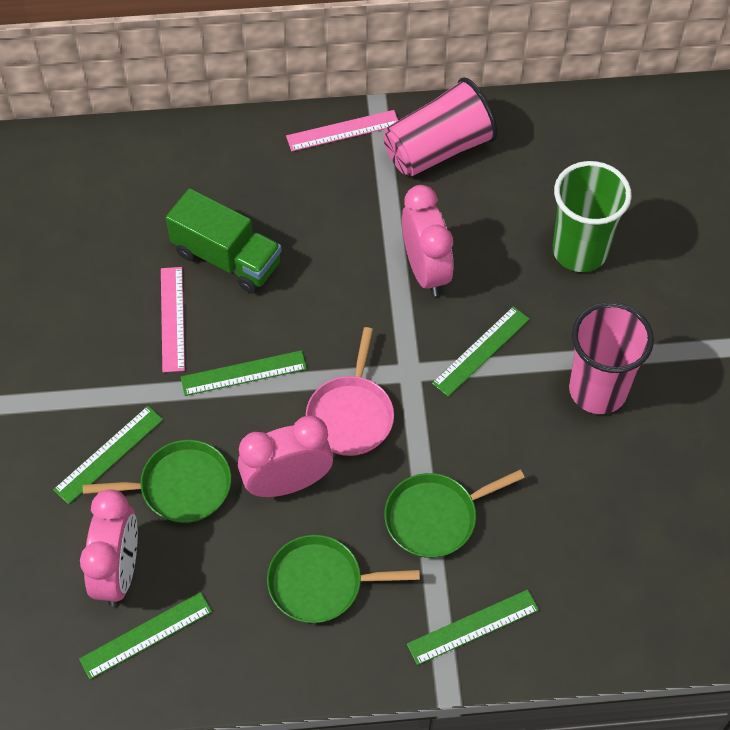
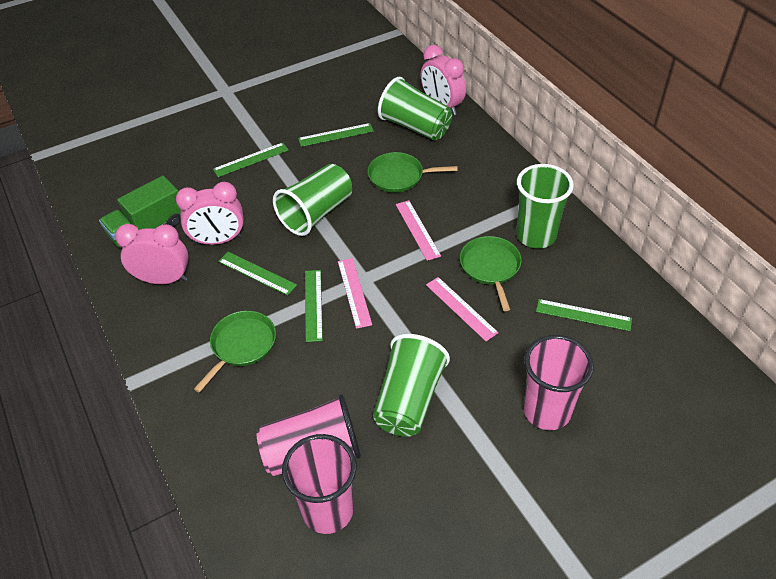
green cup: 1 -> 4
pink cup: 2 -> 3
pink pan: 1 -> 0
pink ruler: 2 -> 3

